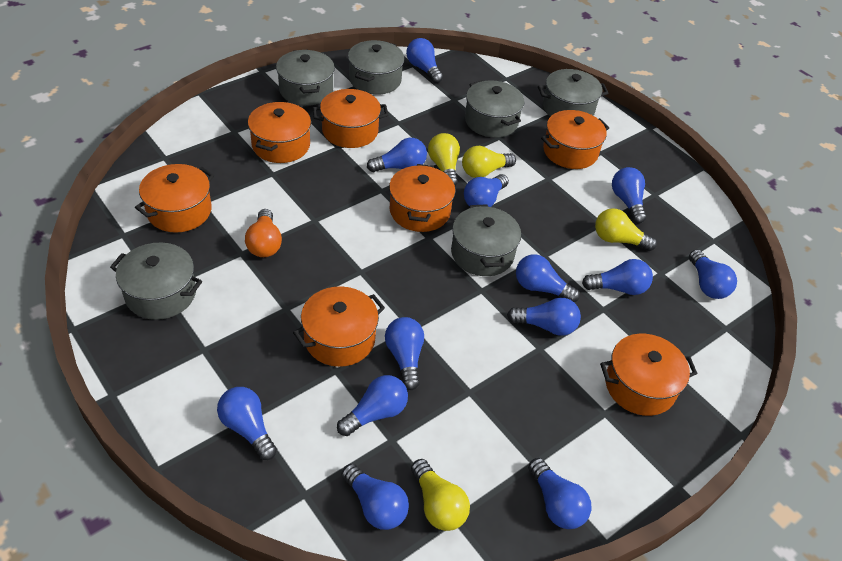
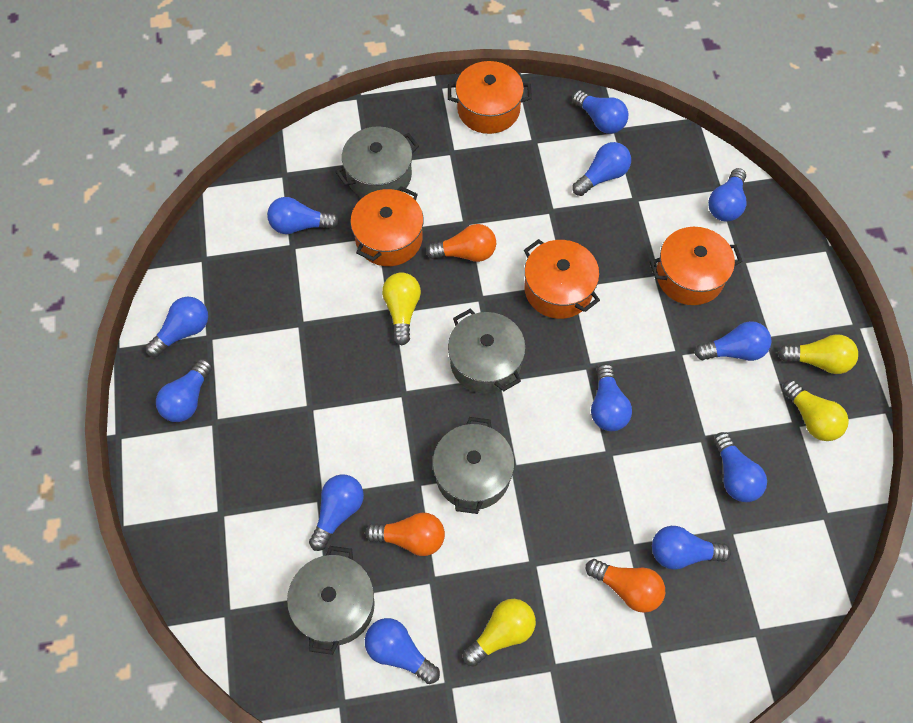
blue light bulb: 13 -> 12
grey pot: 6 -> 4
orange light bulb: 1 -> 3
orange pot: 7 -> 4

